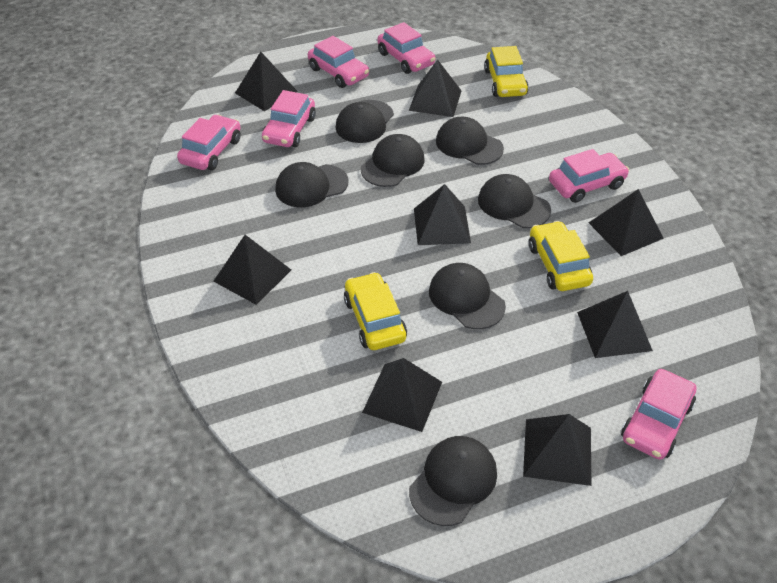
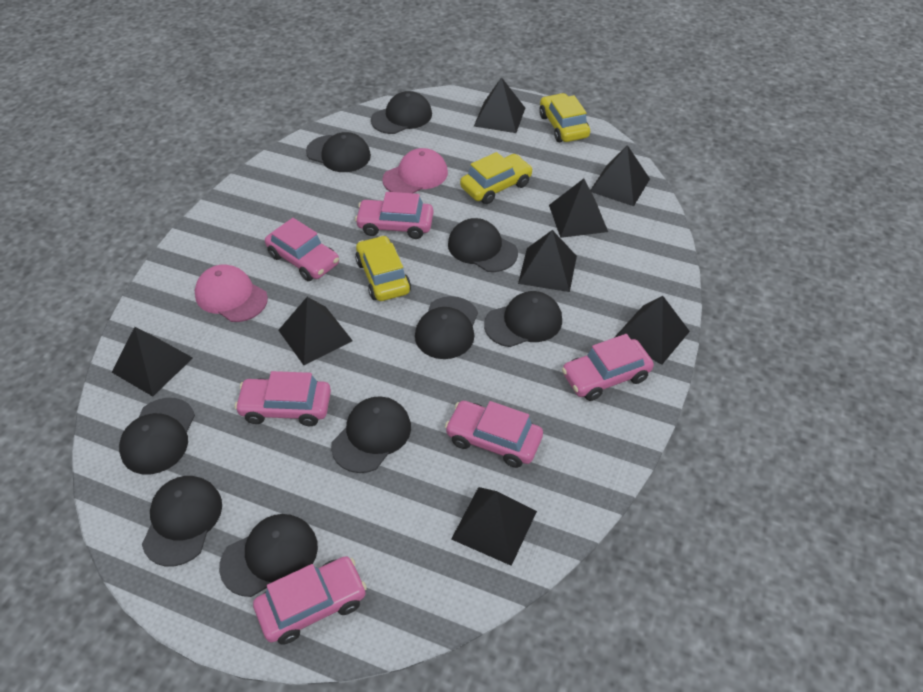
black cap: 7 -> 9
pink cap: 0 -> 2

